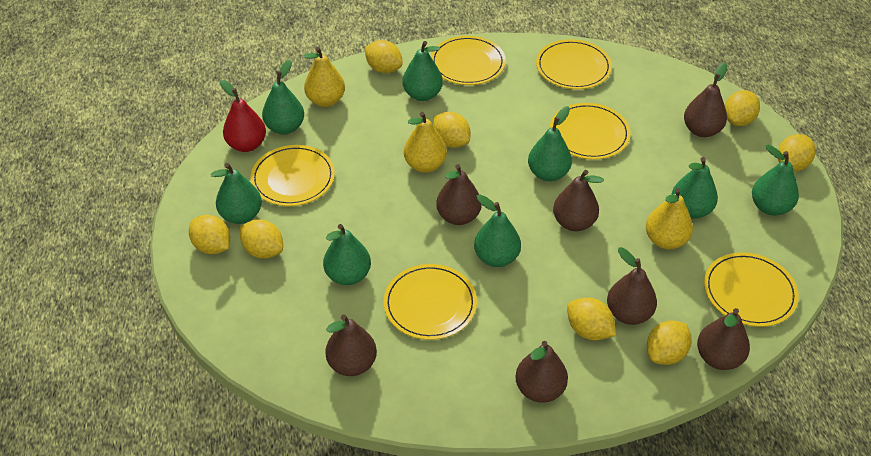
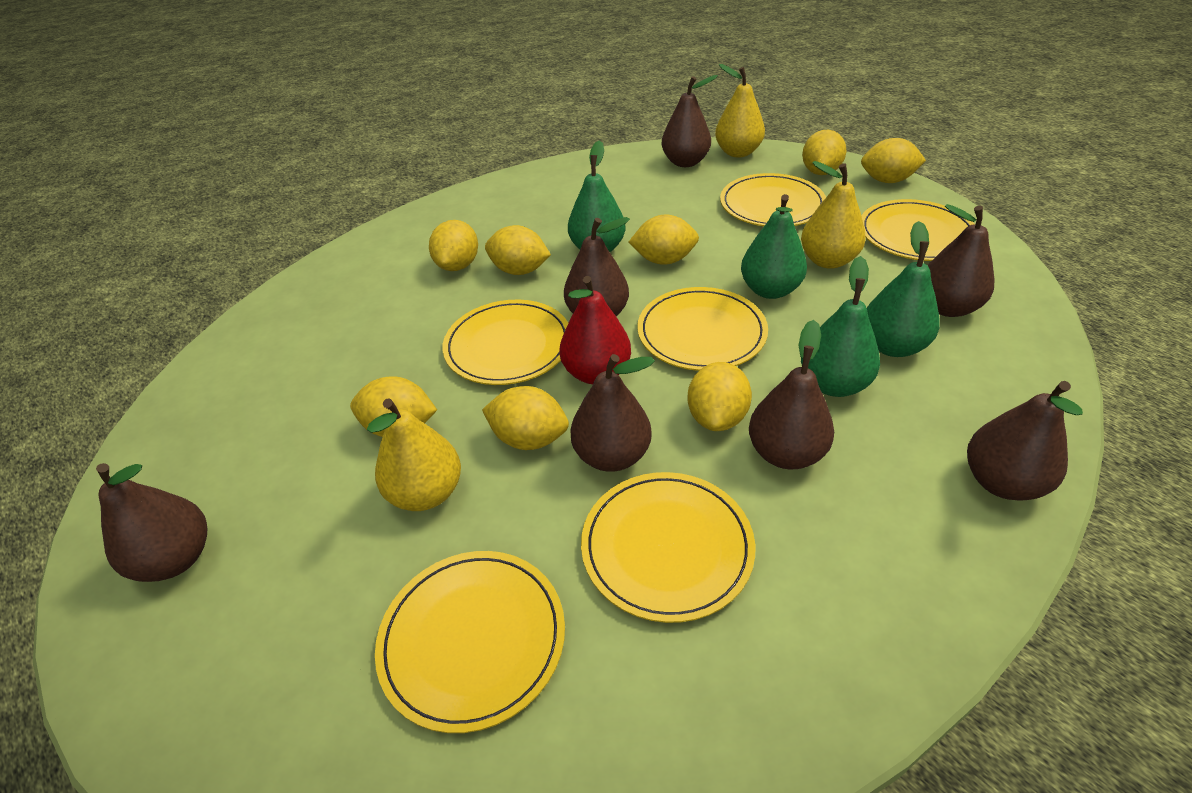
green pear: 8 -> 4

